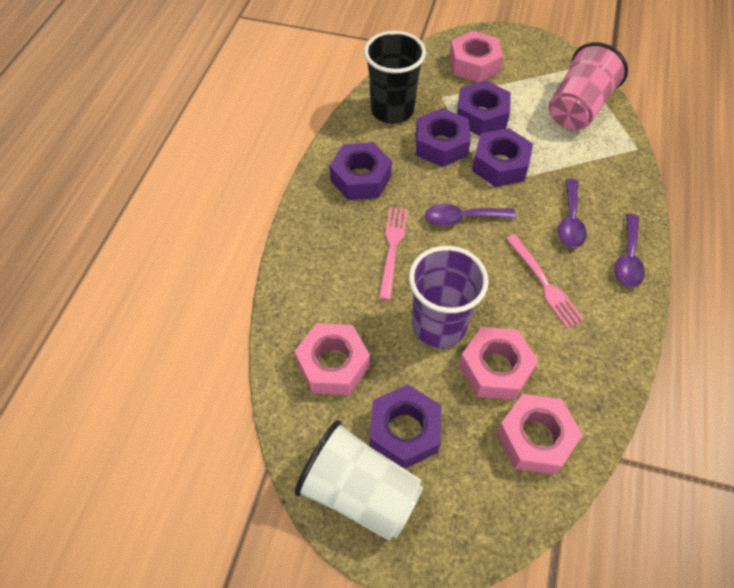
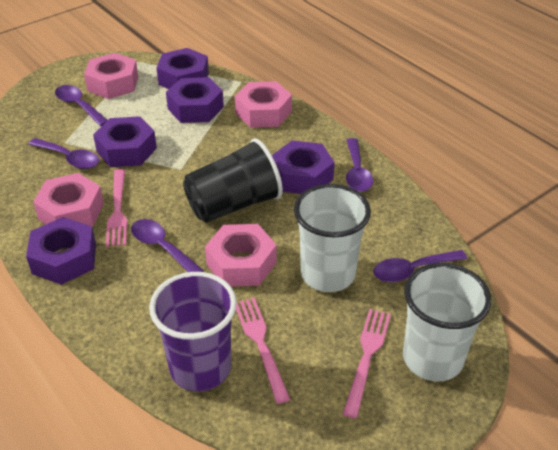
pink cup: 1 -> 0
pink fork: 2 -> 3
purple spoon: 3 -> 5
white cup: 1 -> 2

